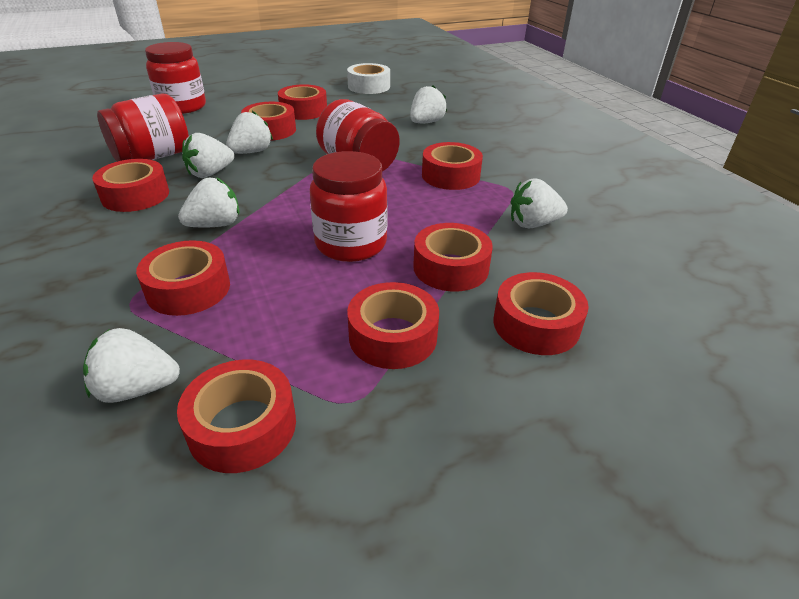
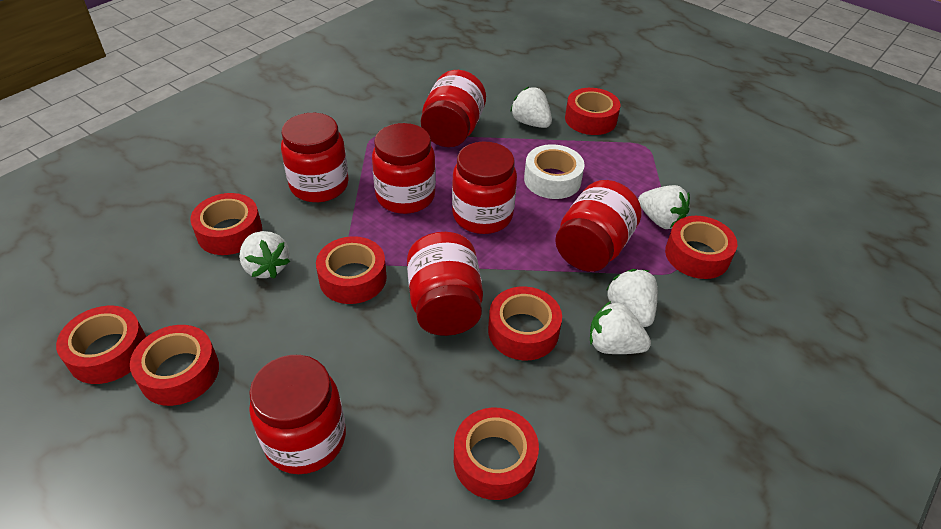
red jar: 4 -> 7
red tape: 9 -> 8
white strawberry: 6 -> 5

